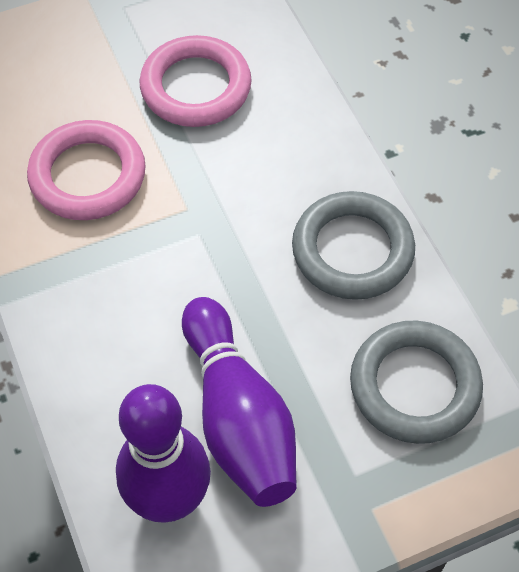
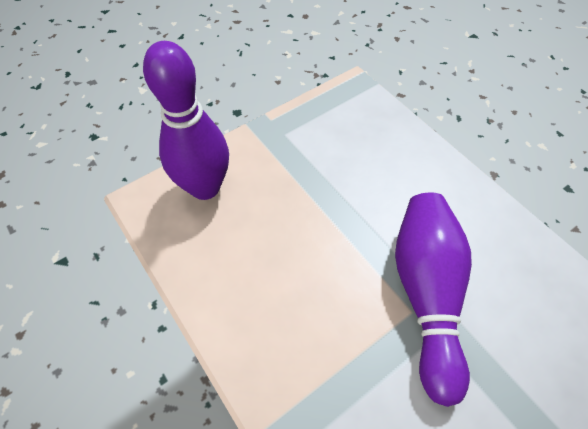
grey ring: 2 -> 0
pink ring: 2 -> 0

